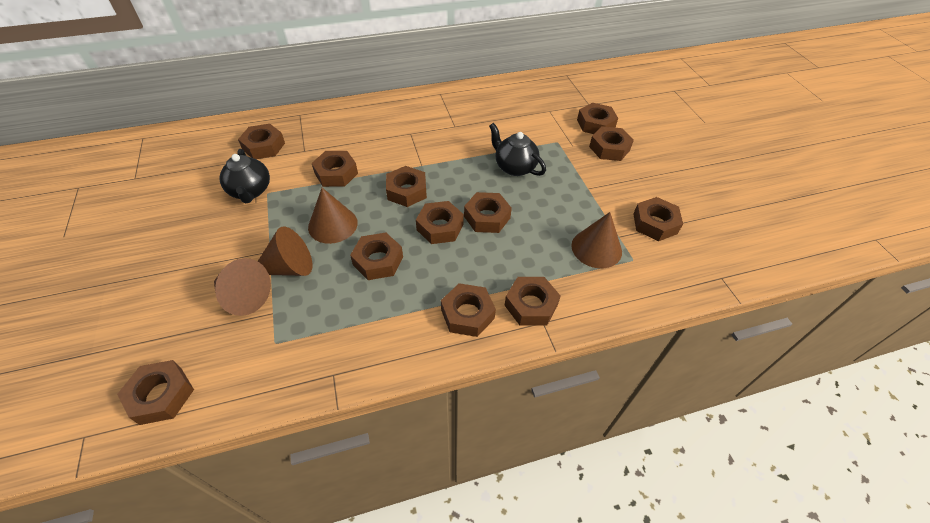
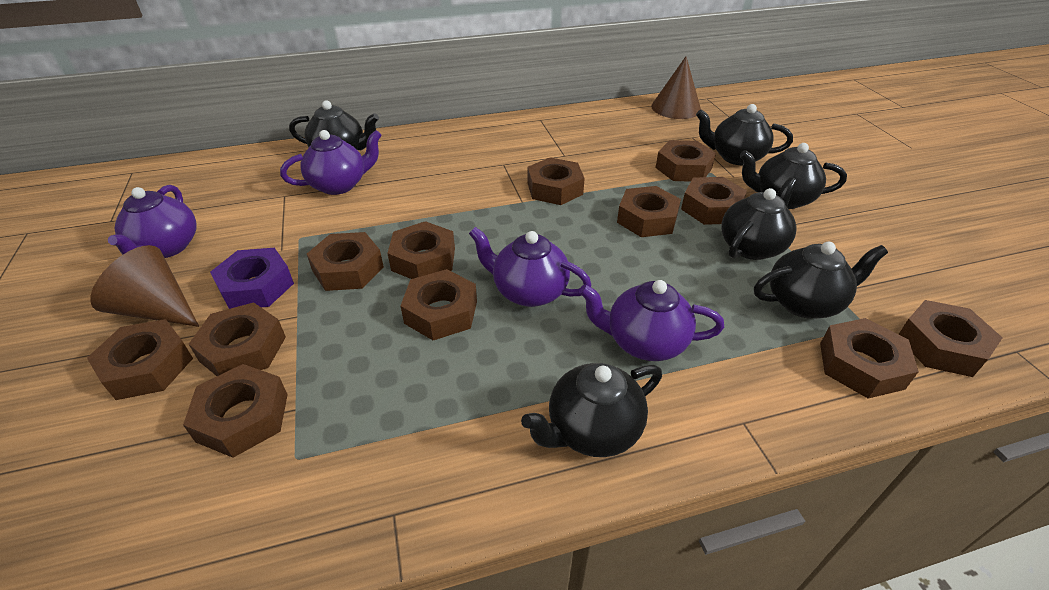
black teapot: 2 -> 6
brown cone: 4 -> 2
purple nut: 0 -> 1
purple teapot: 0 -> 4

